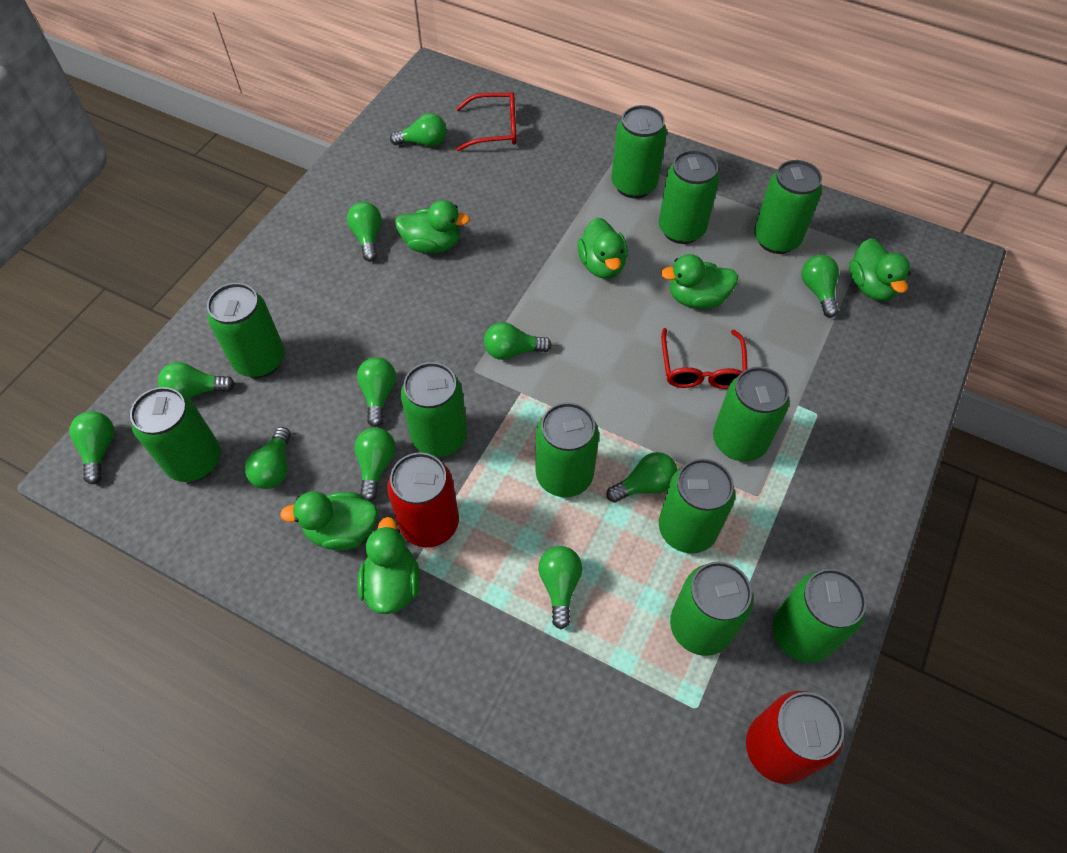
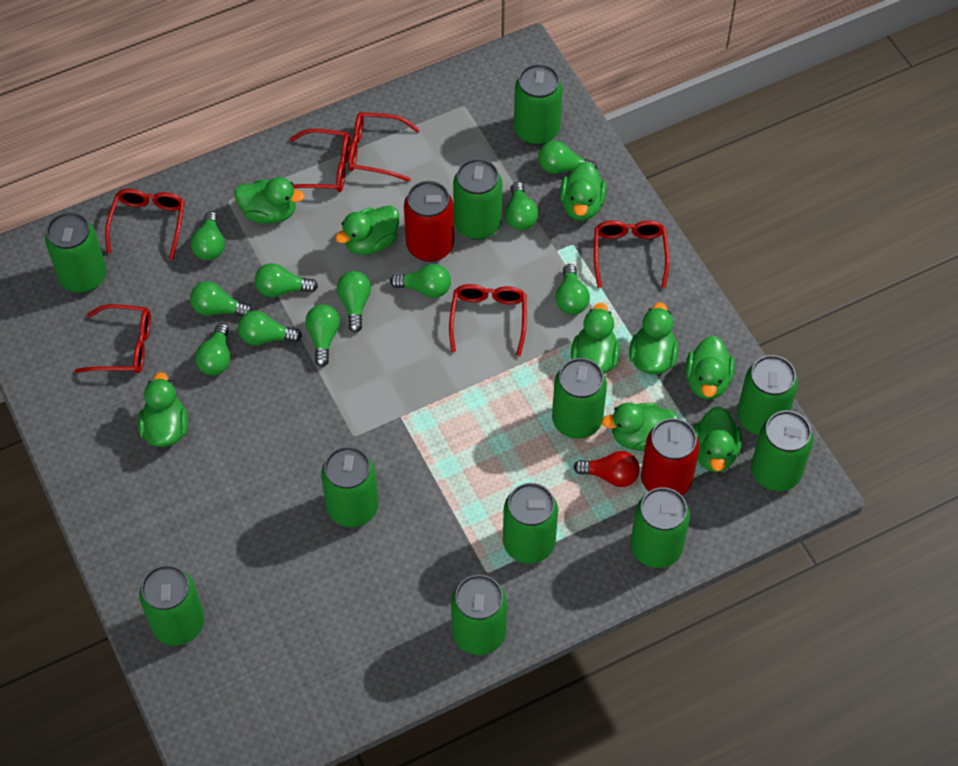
green duck: 6 -> 9
red glasses: 2 -> 6
red light bulb: 0 -> 1

